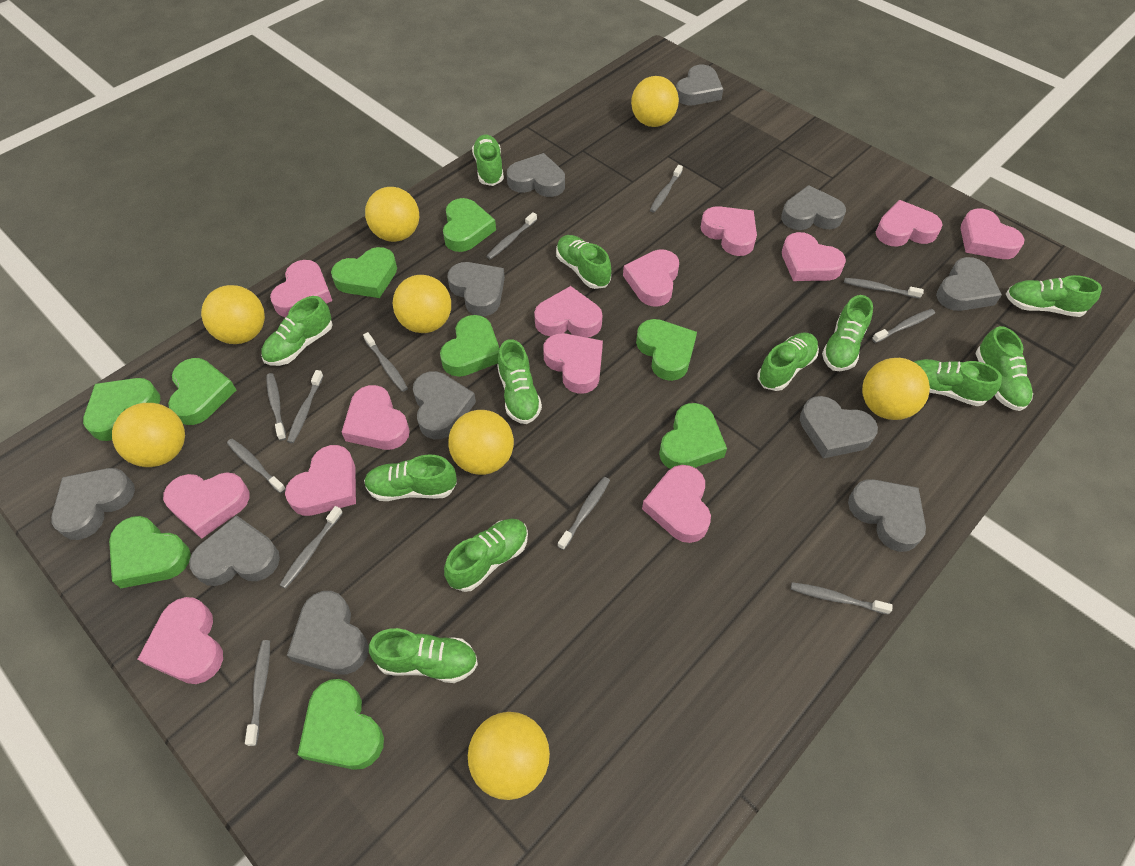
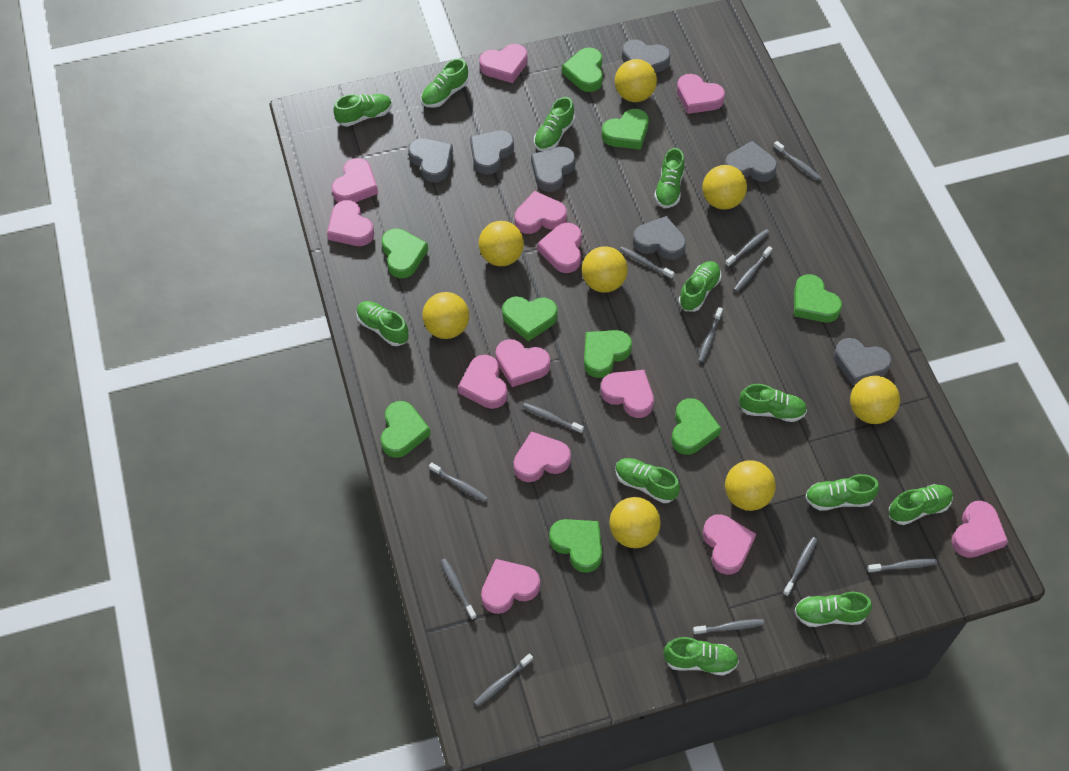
grey heart: 11 -> 7

